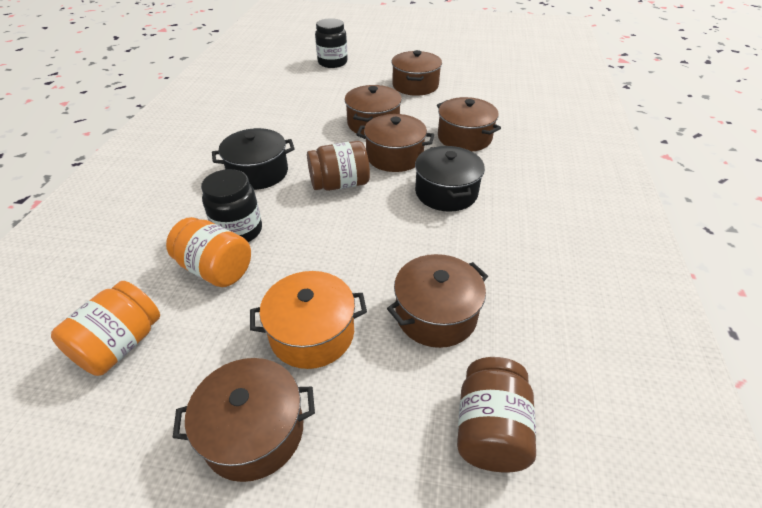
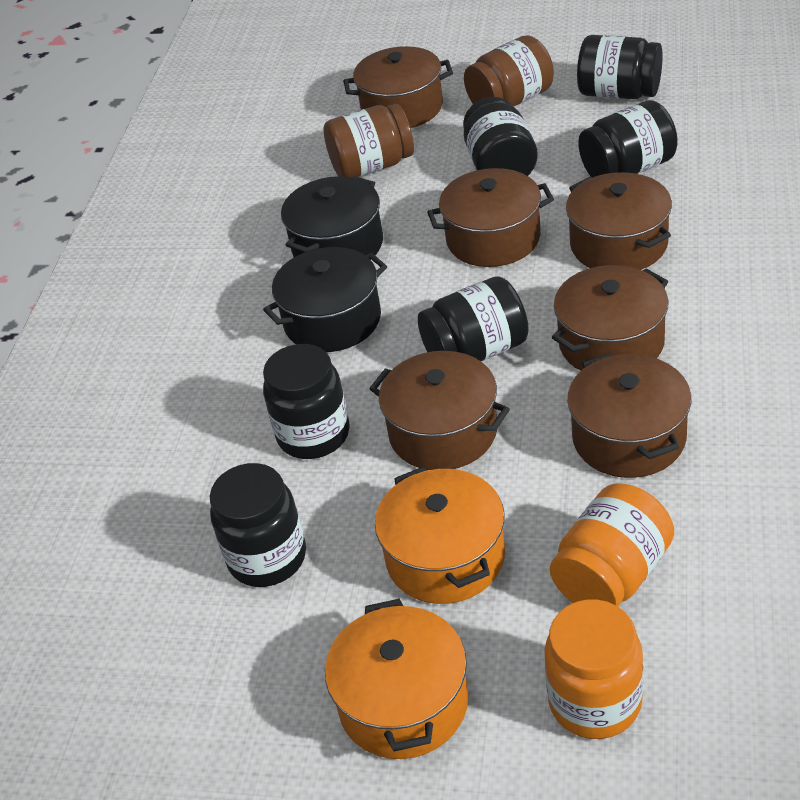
black jar: 2 -> 6
orange pot: 1 -> 2

